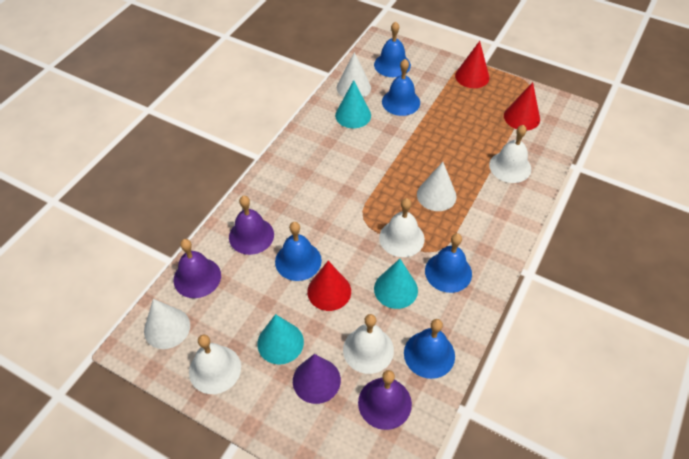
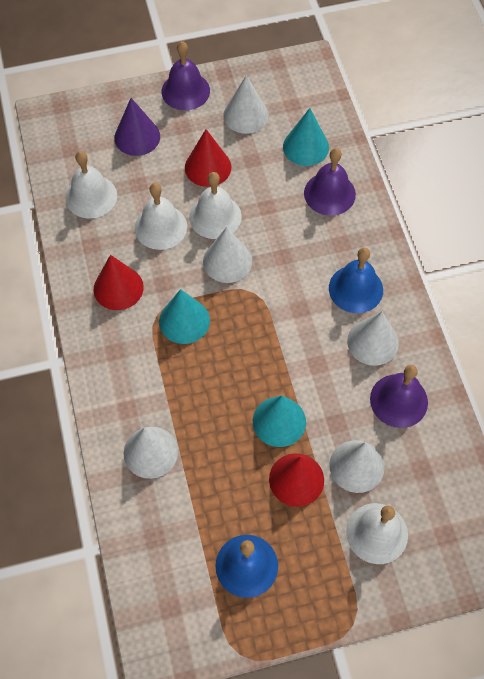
blue bell: 5 -> 2
white cone: 3 -> 5

